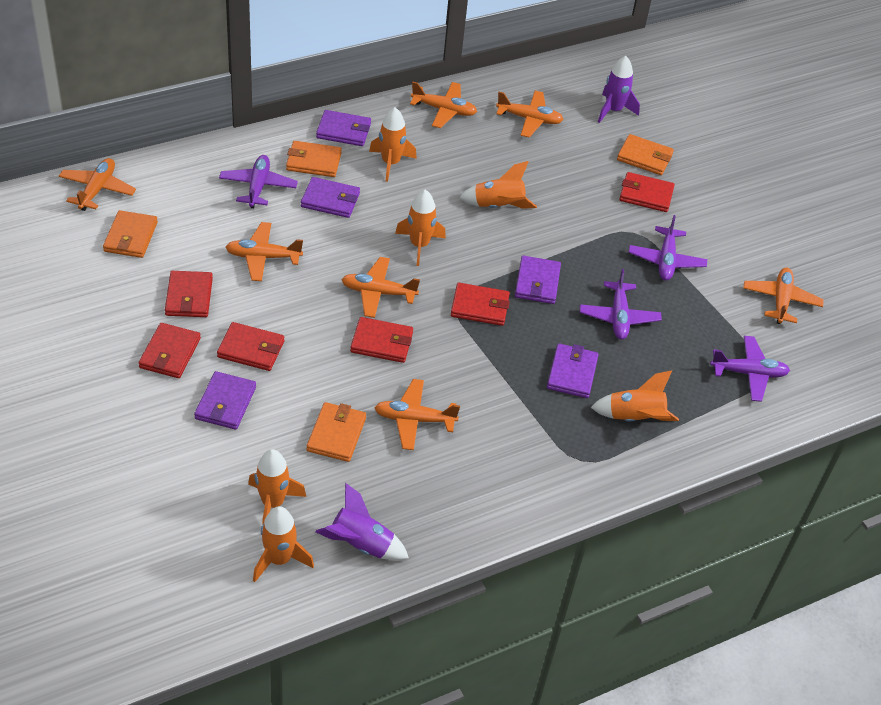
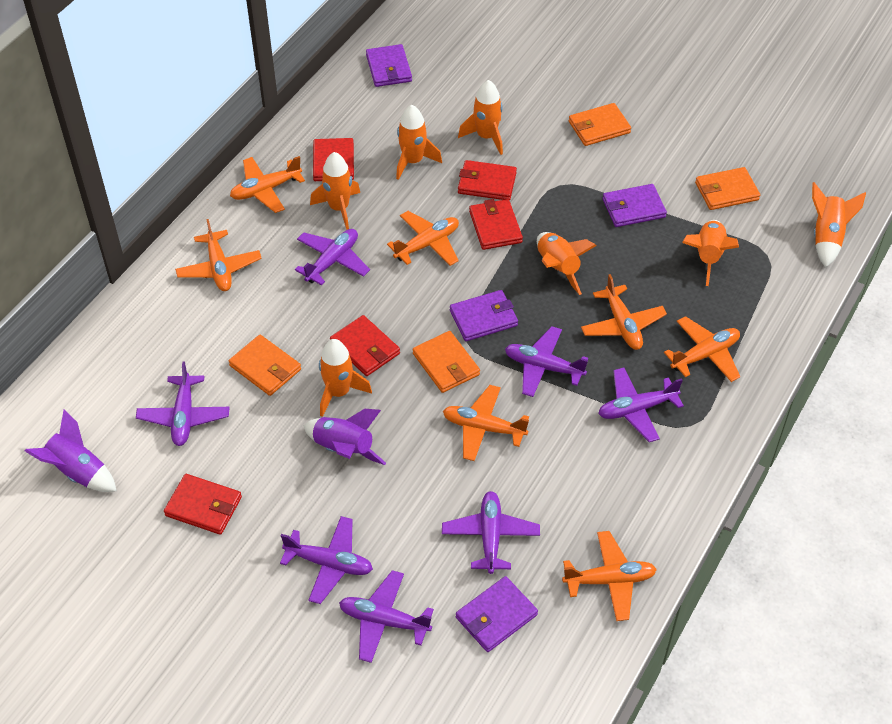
orange rocket: 6 -> 7
purple plane: 4 -> 7
purple wallet: 5 -> 4
red wallet: 6 -> 5

